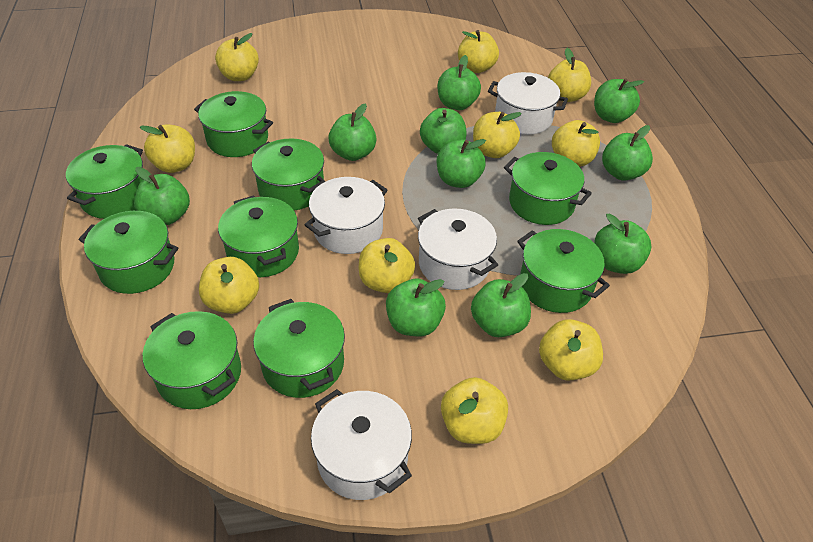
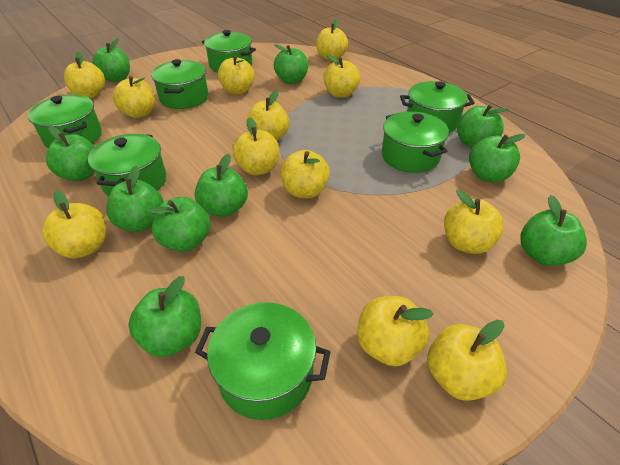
green pot: 9 -> 7
white pot: 4 -> 0
yellow apple: 10 -> 12

